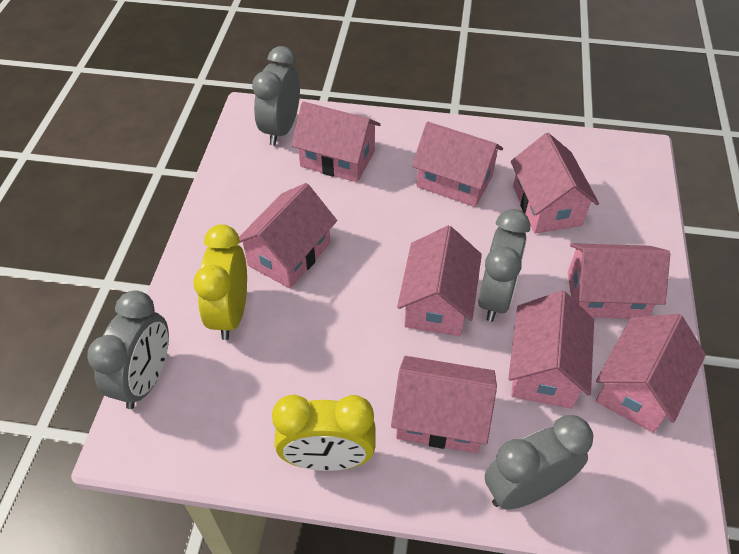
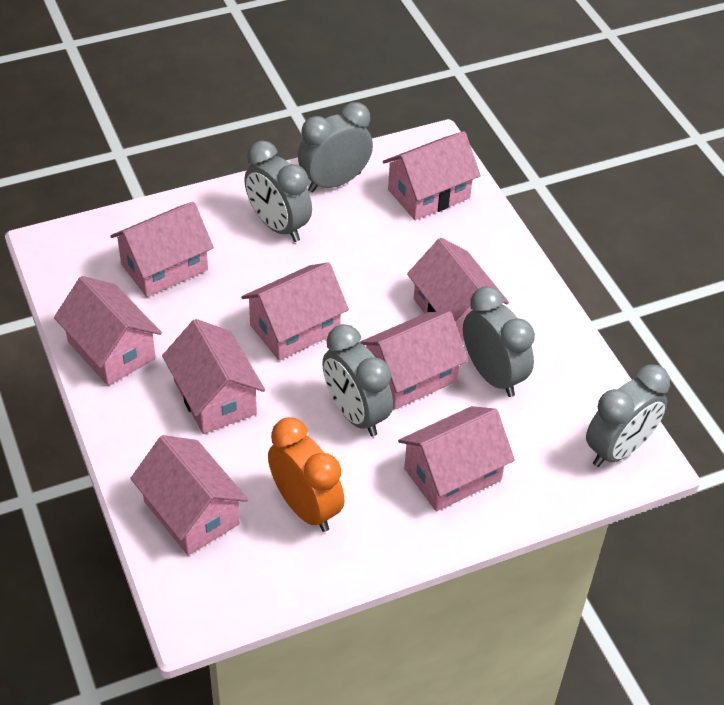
grey clock: 4 -> 5
orange clock: 0 -> 1
yellow clock: 2 -> 0

